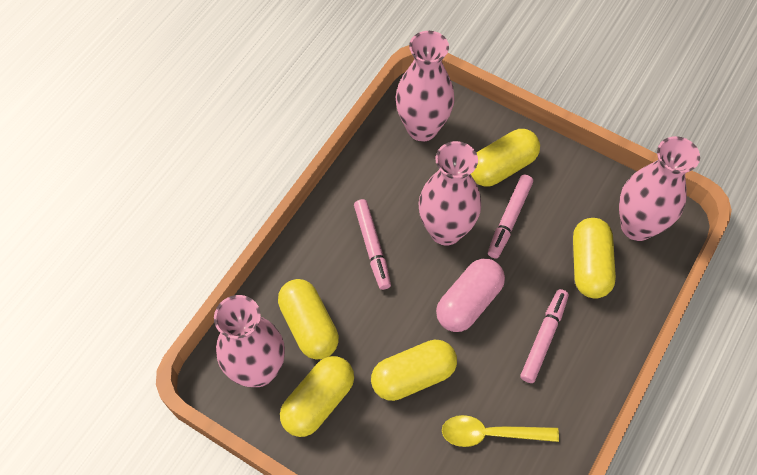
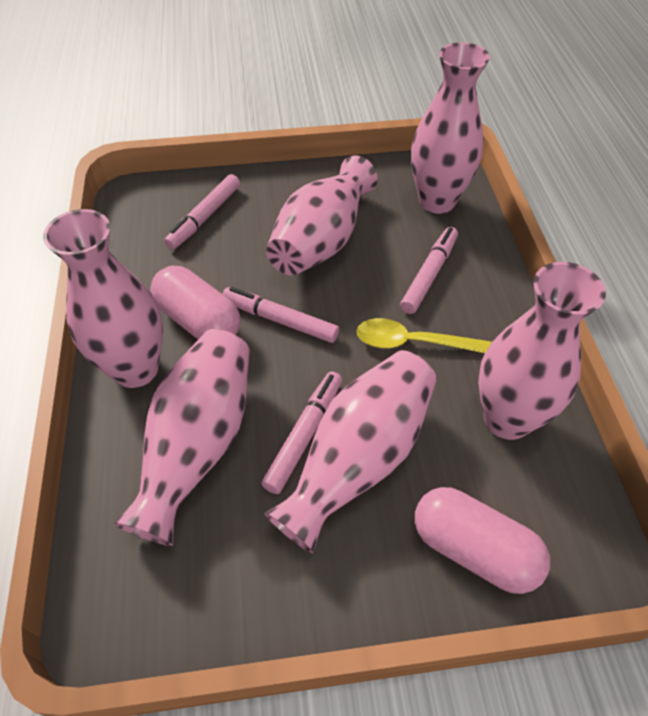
pink capsule: 1 -> 2
pink marker: 3 -> 4
pink vase: 4 -> 6
yellow capsule: 5 -> 0

